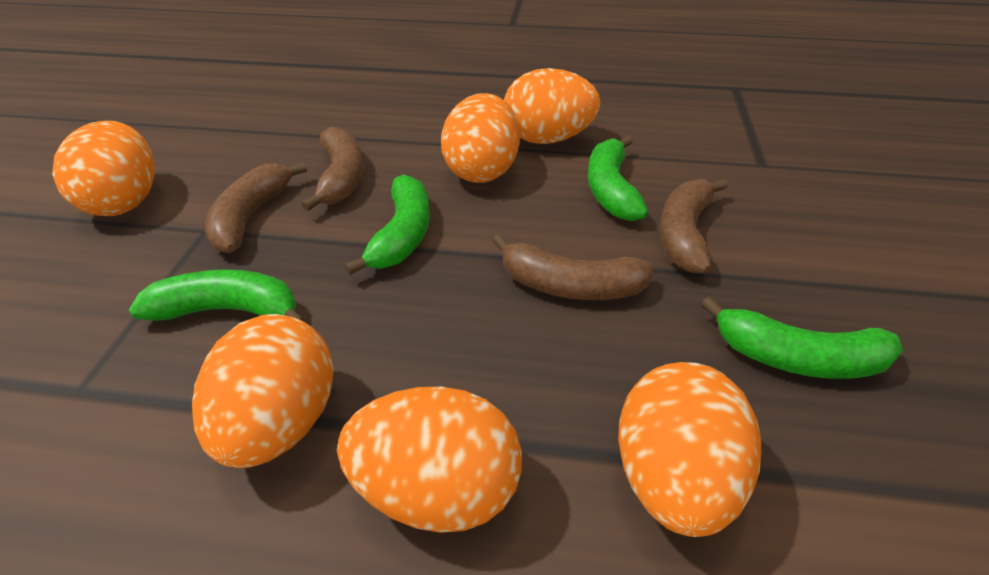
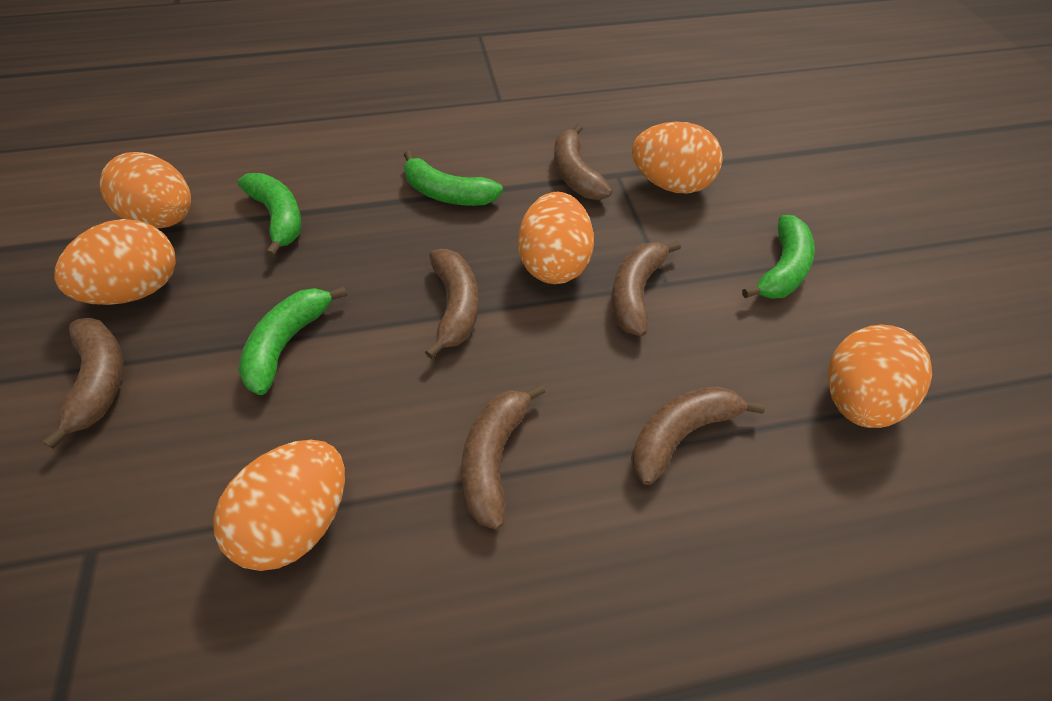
brown banana: 4 -> 6

